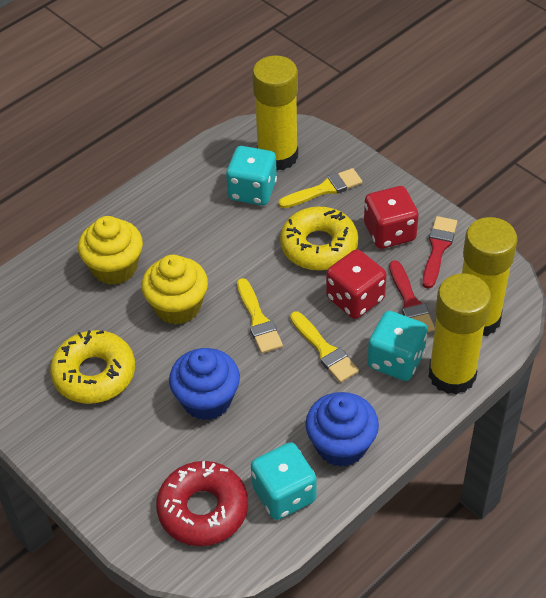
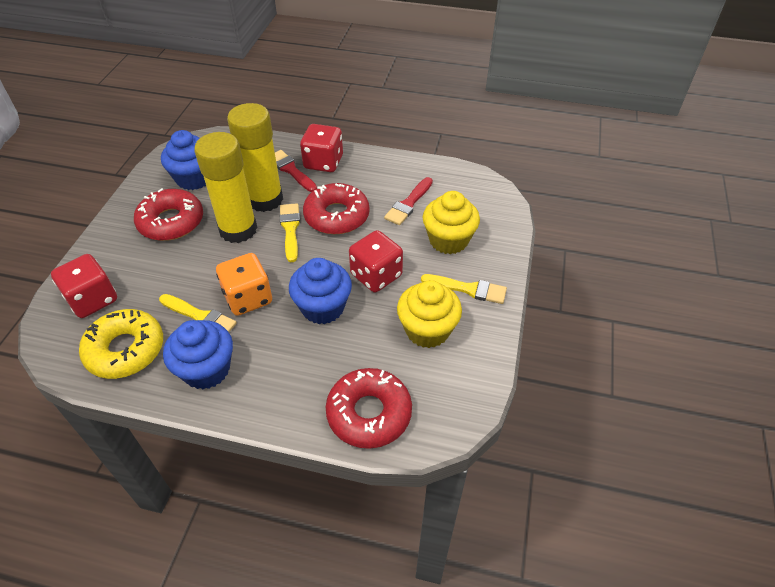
blue cupcake: 2 -> 3
orange dice: 0 -> 1
red dice: 2 -> 3
red donut: 1 -> 3
turquoise dice: 3 -> 0
yellow donut: 2 -> 1
yellow glue stick: 3 -> 2

